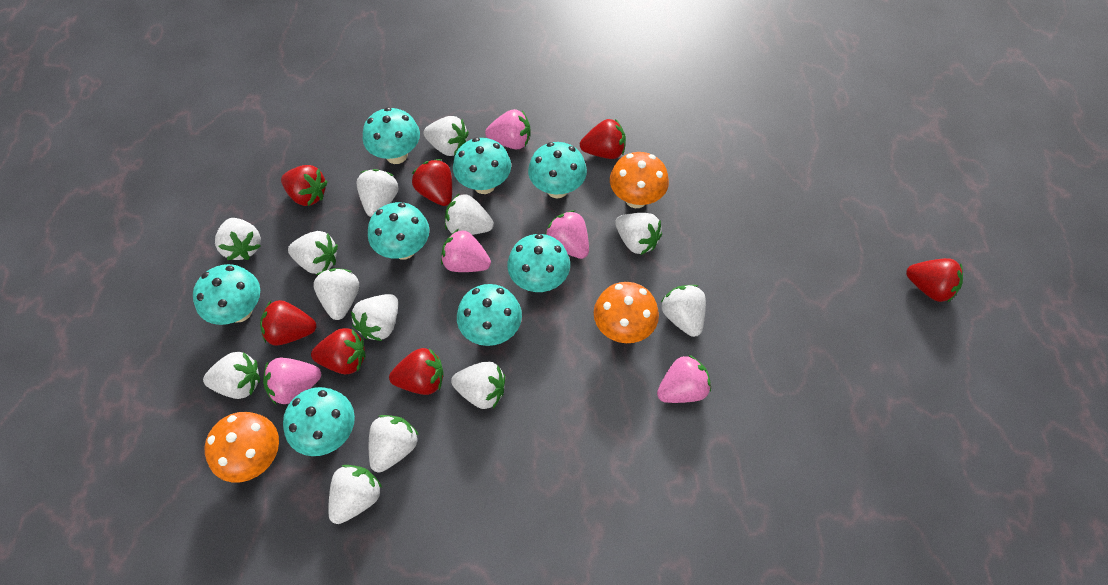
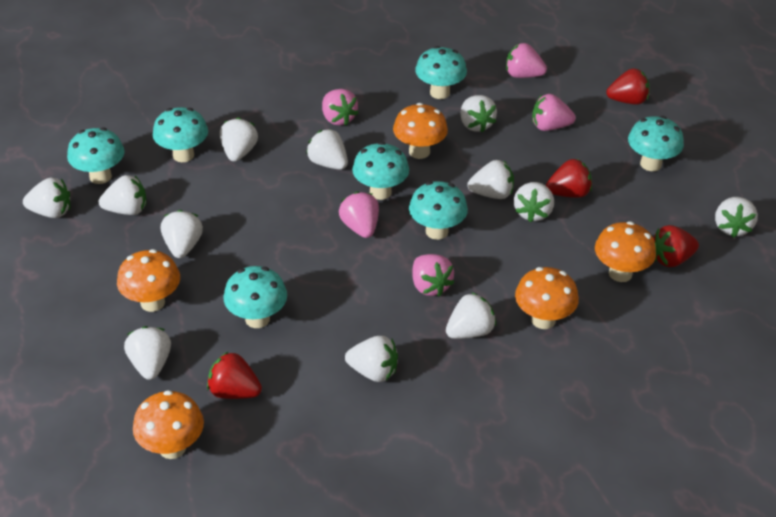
orange mushroom: 3 -> 5
red strawberry: 7 -> 4
turquoise mushroom: 8 -> 7
white strawberry: 13 -> 12

